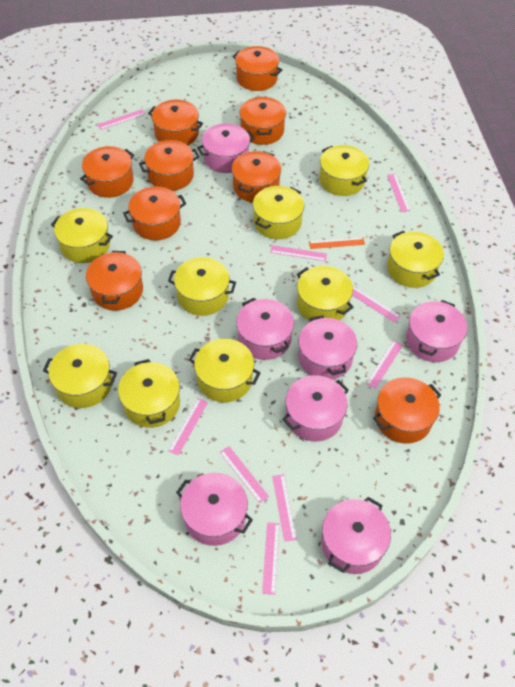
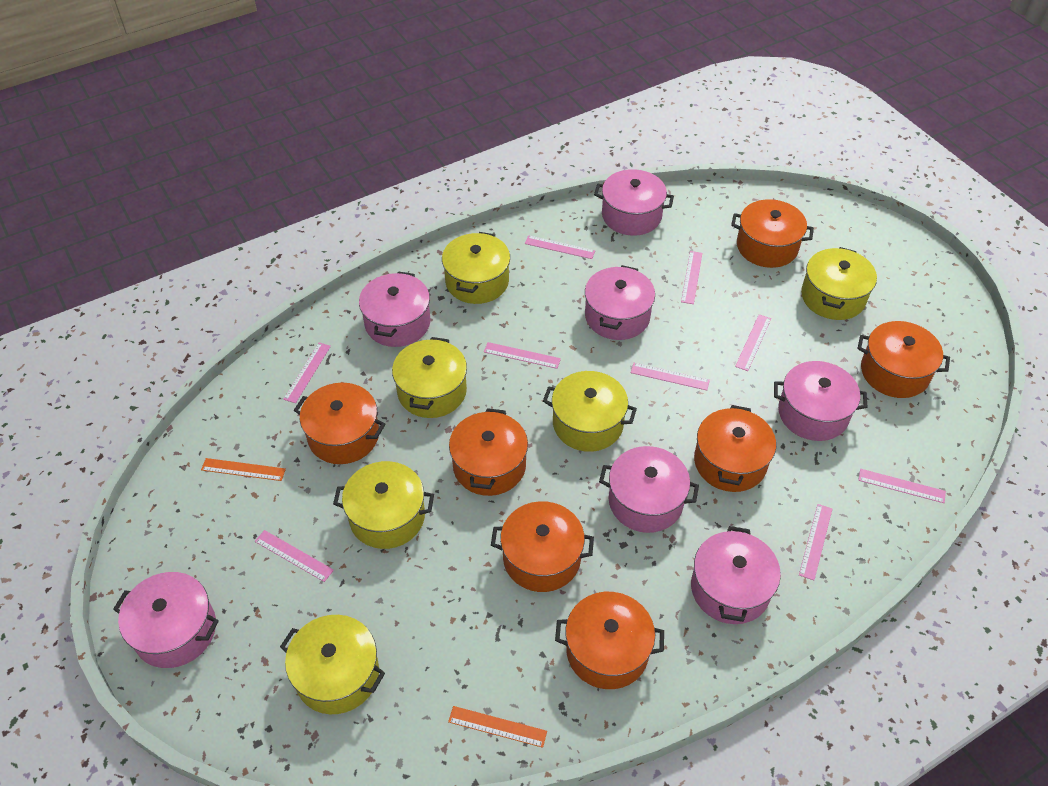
orange pot: 9 -> 7
orange ruler: 1 -> 2
yellow pot: 9 -> 6

